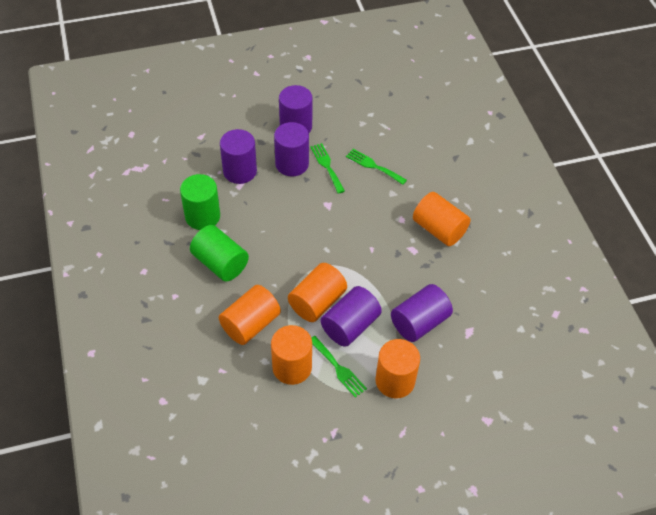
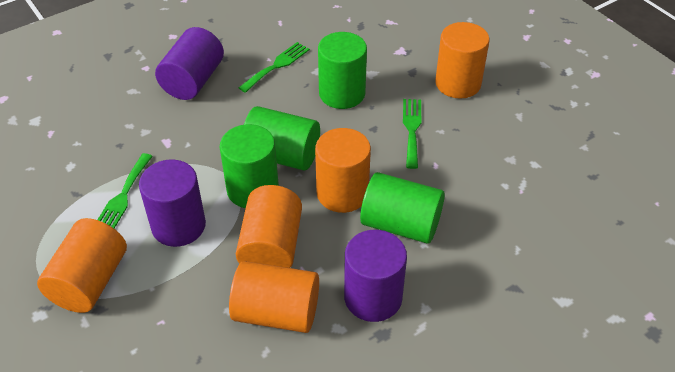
green cylinder: 2 -> 4
purple cylinder: 5 -> 3

